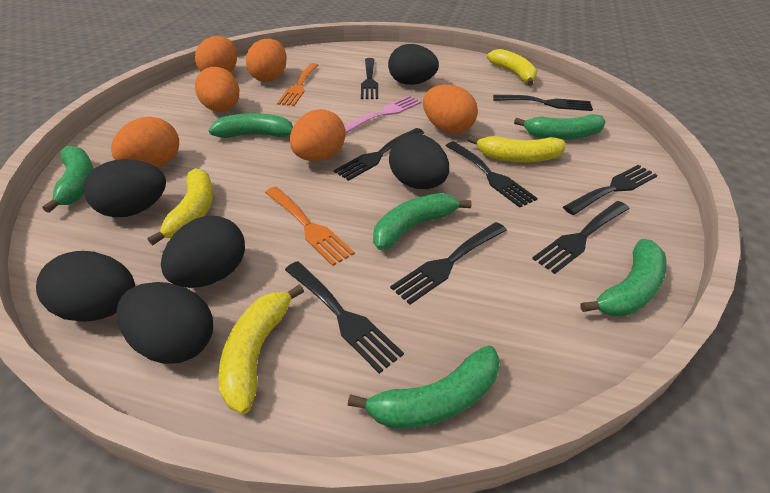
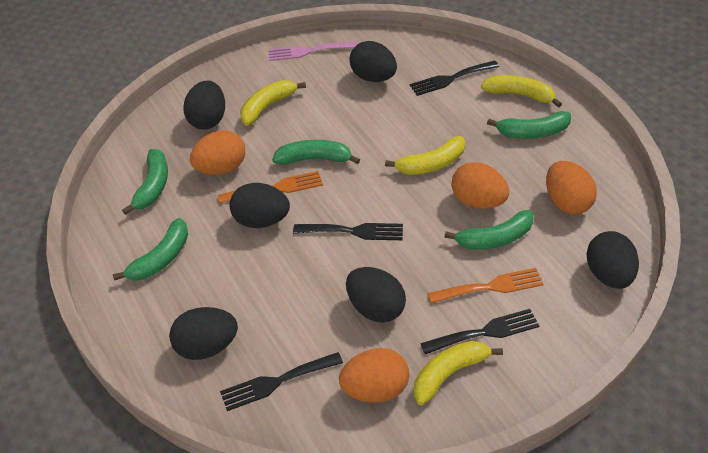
black fork: 8 -> 4
green banana: 6 -> 5
orange egg: 6 -> 4

